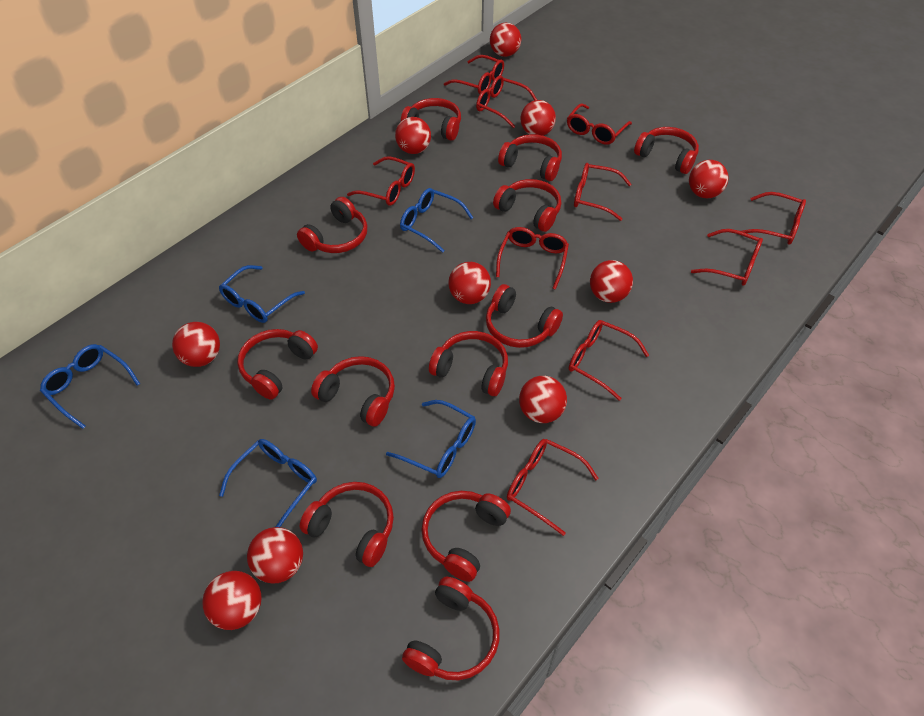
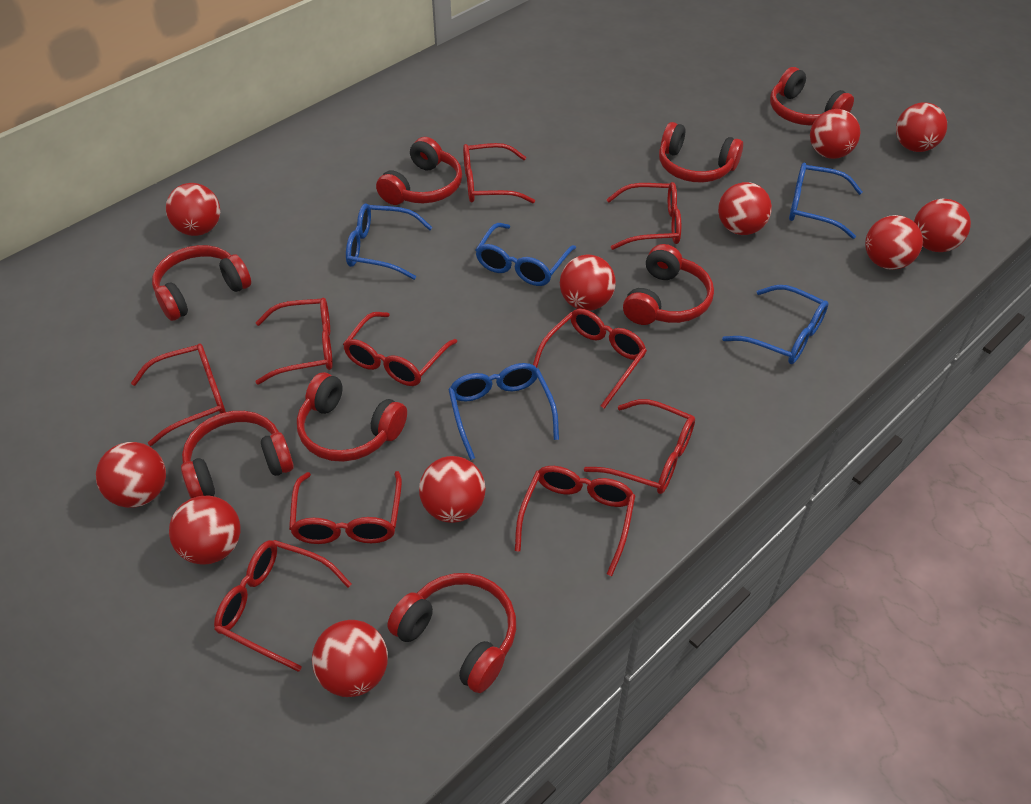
red ball: 10 -> 11
red headphones: 12 -> 8

